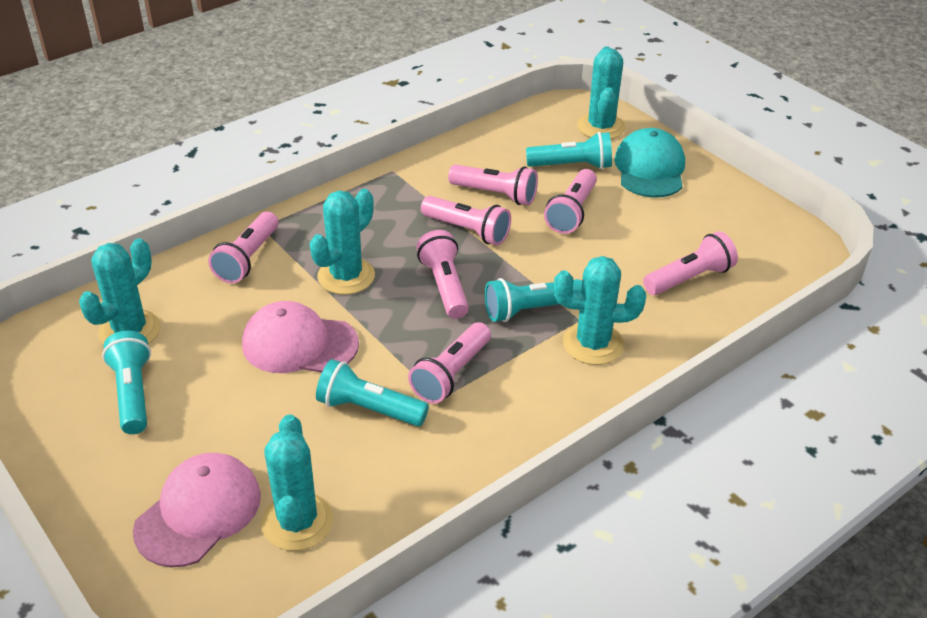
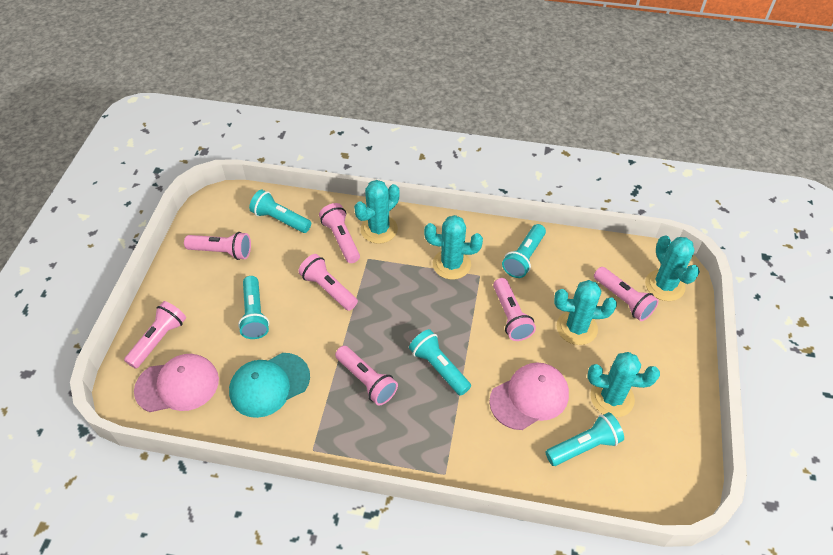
turquoise flashlight: 4 -> 5

